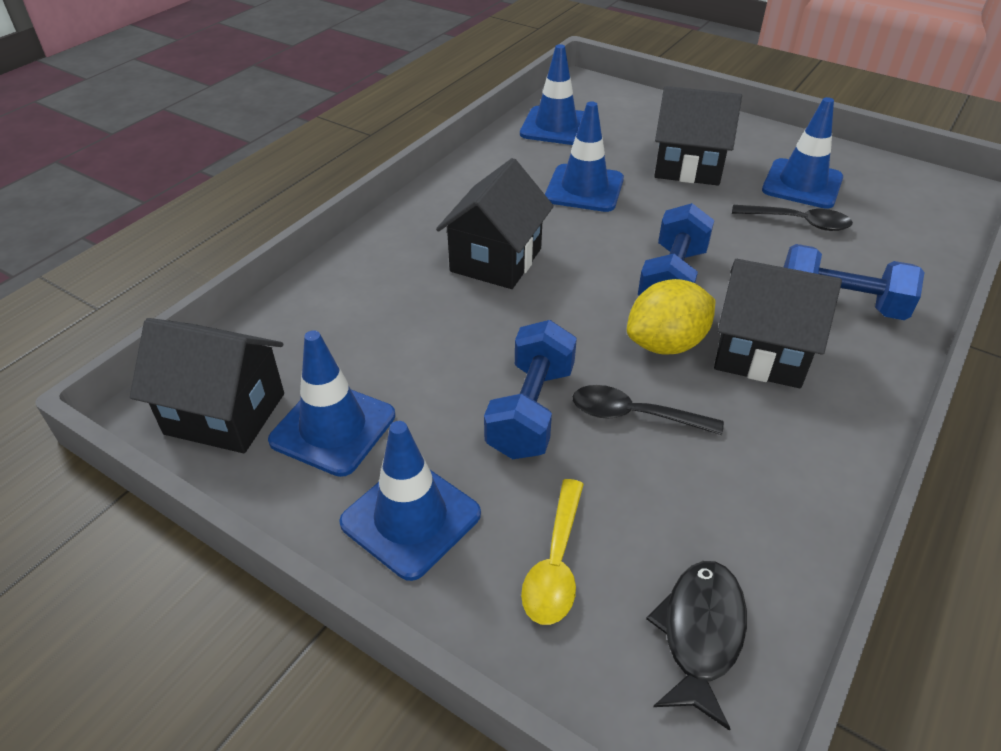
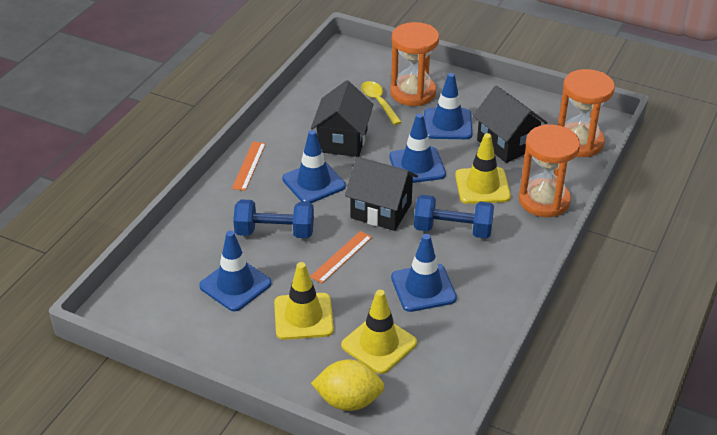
black fish: 1 -> 0
black house: 4 -> 3
black spoon: 2 -> 0
blue dumbbell: 3 -> 2
orange hourglass: 0 -> 3
orange ruler: 0 -> 2
yellow traffic cone: 0 -> 3

